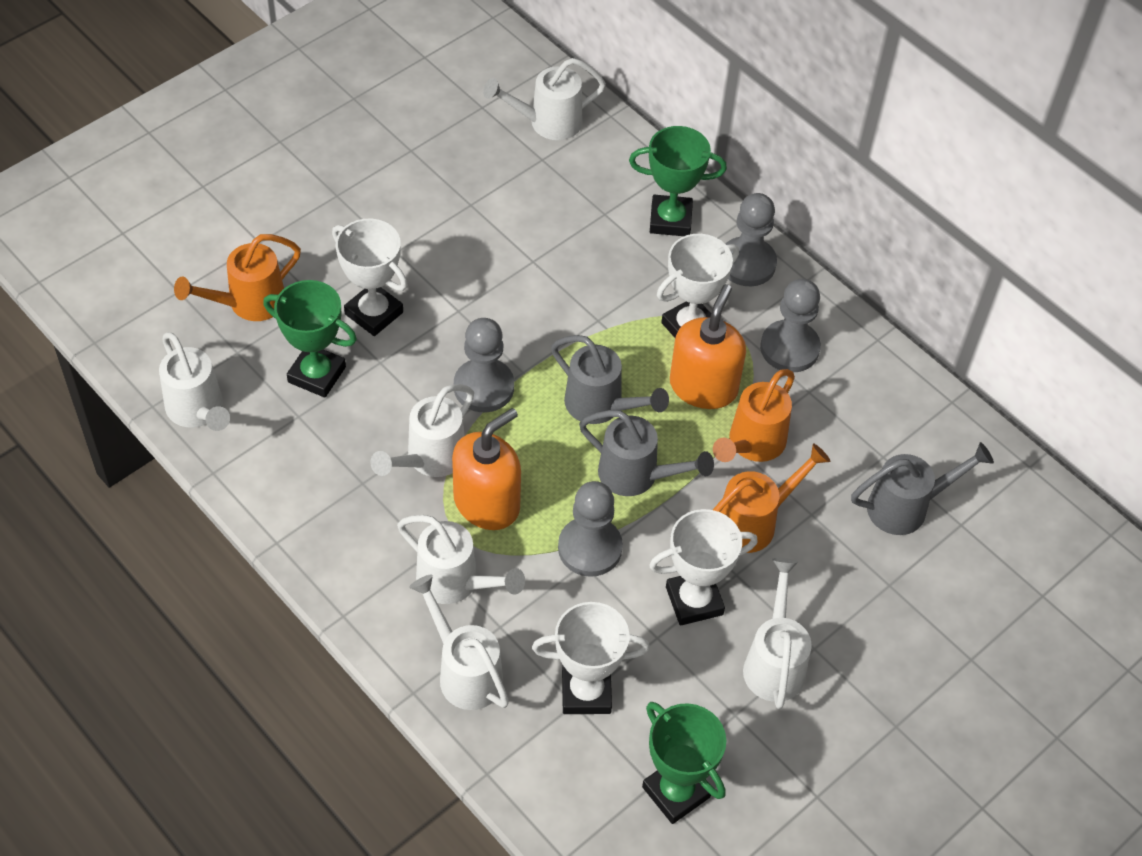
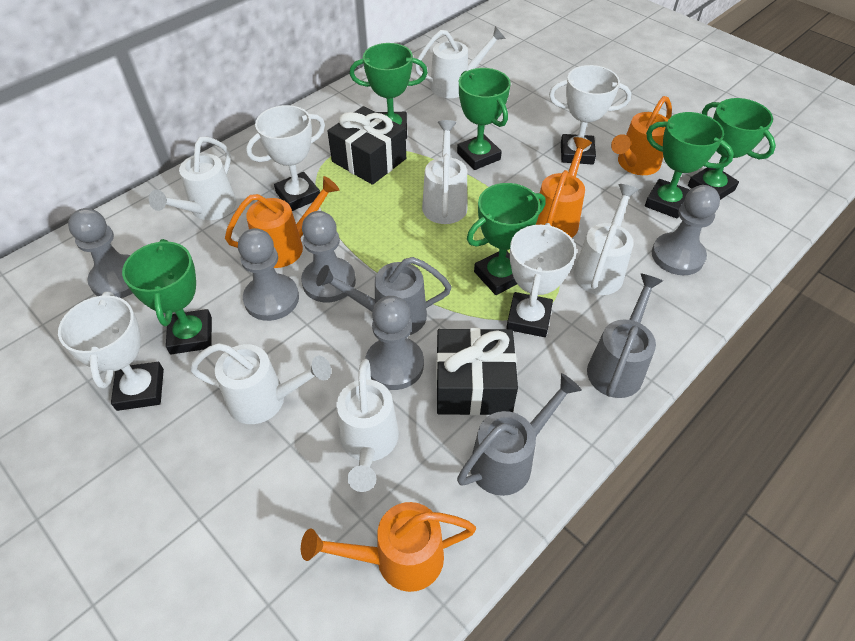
black gift: 0 -> 2
green trophy: 3 -> 6
grey pawn: 4 -> 5
orange soap dispenser: 2 -> 0
orange watering can: 3 -> 4

